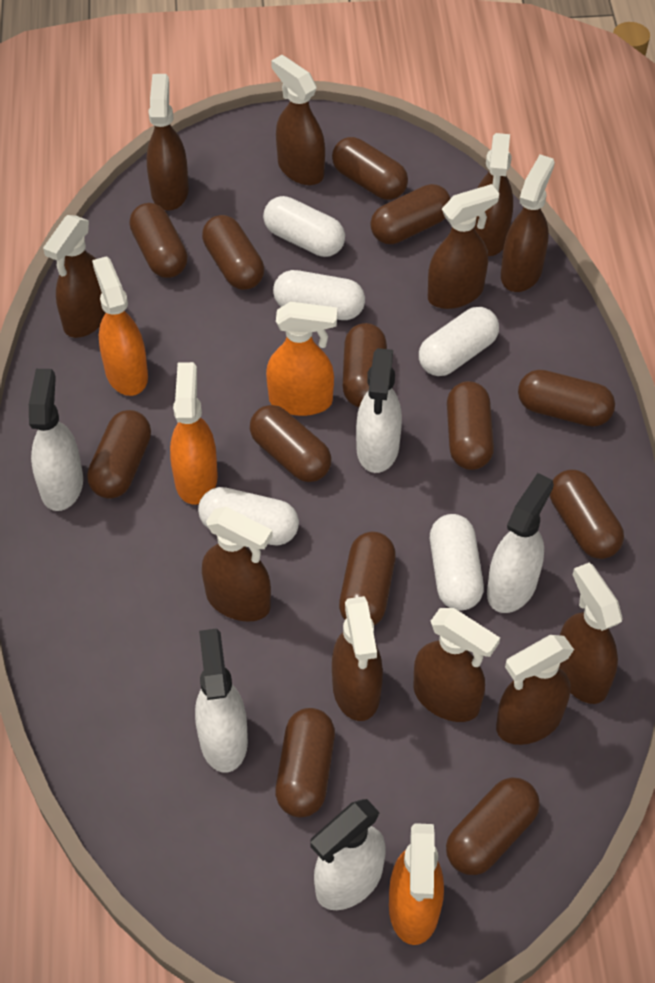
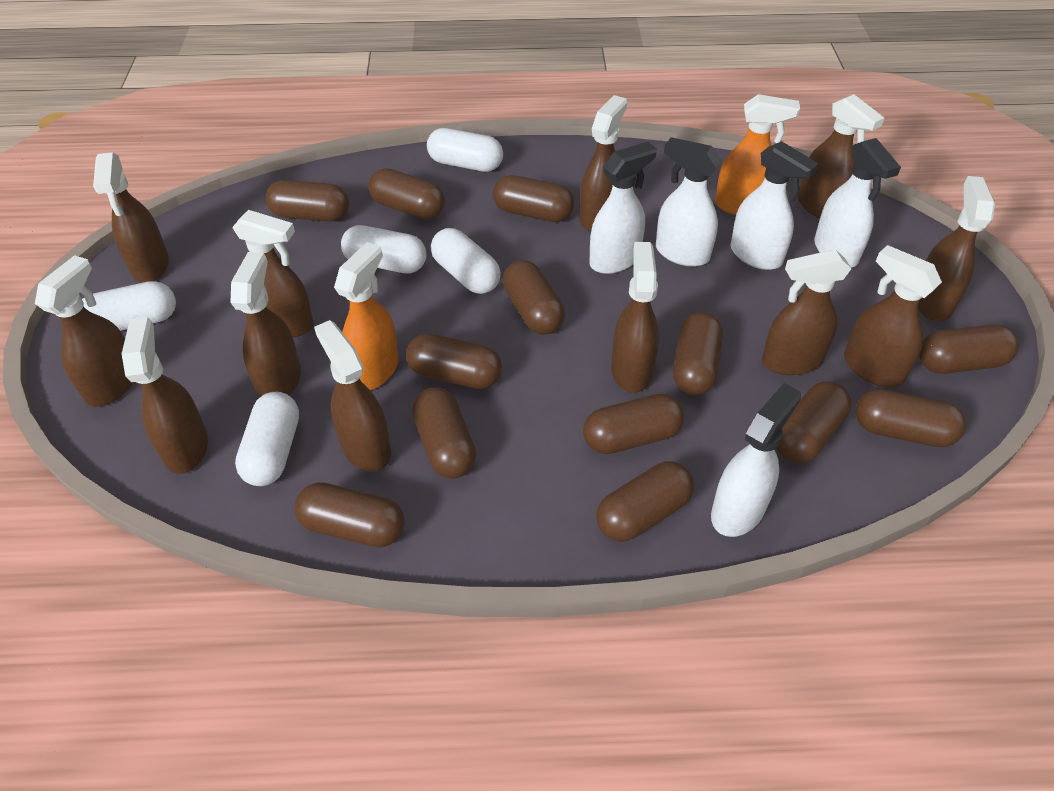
brown spray bottle: 11 -> 12
orange spray bottle: 4 -> 2

